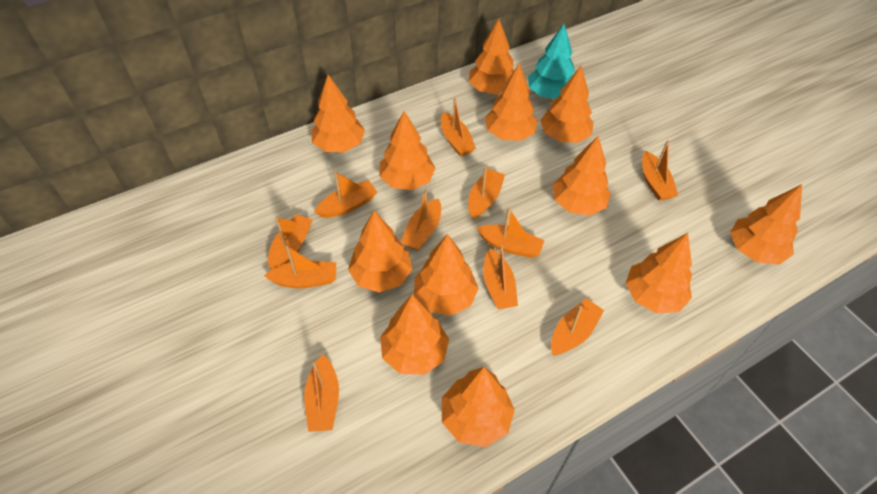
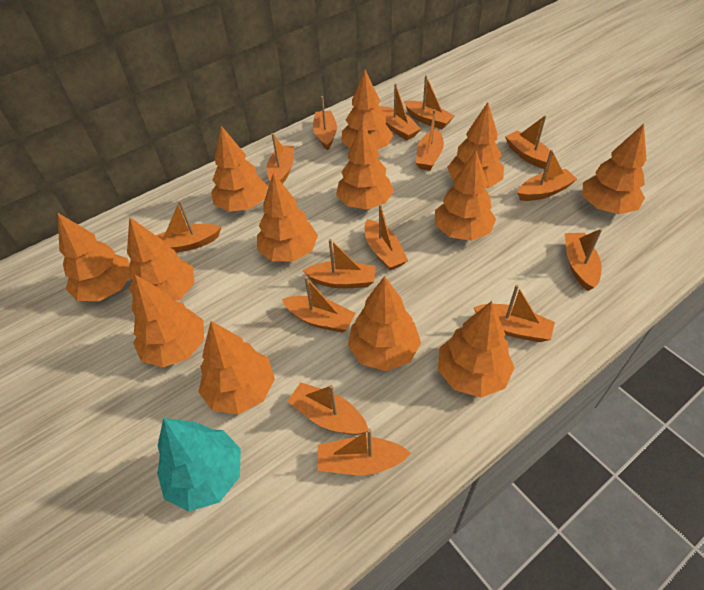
orange boat: 11 -> 15
orange tree: 12 -> 13

